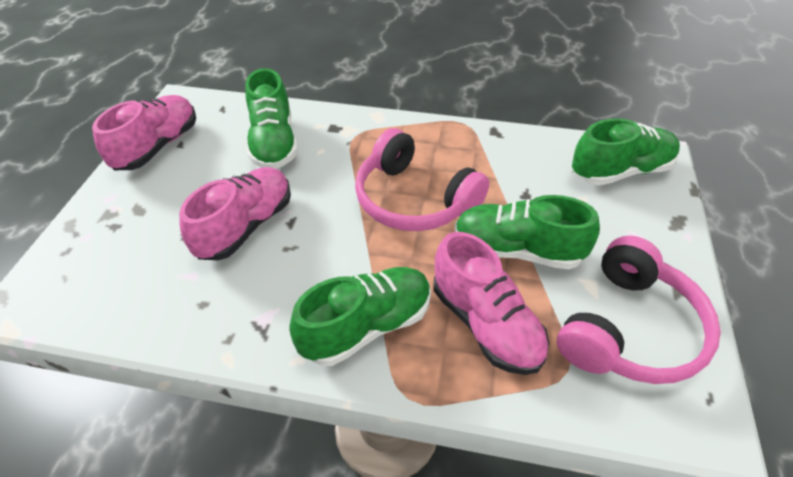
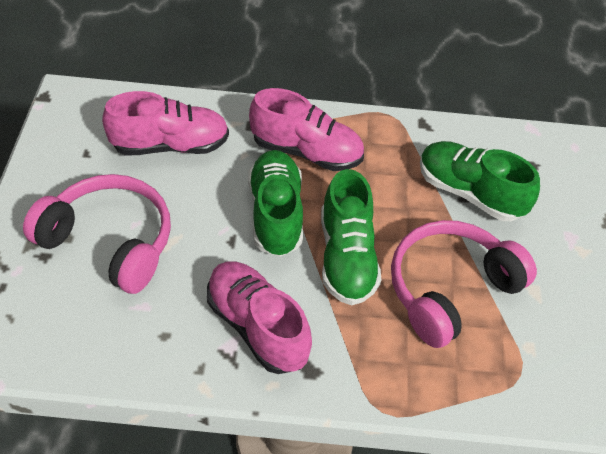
green shoe: 4 -> 3

